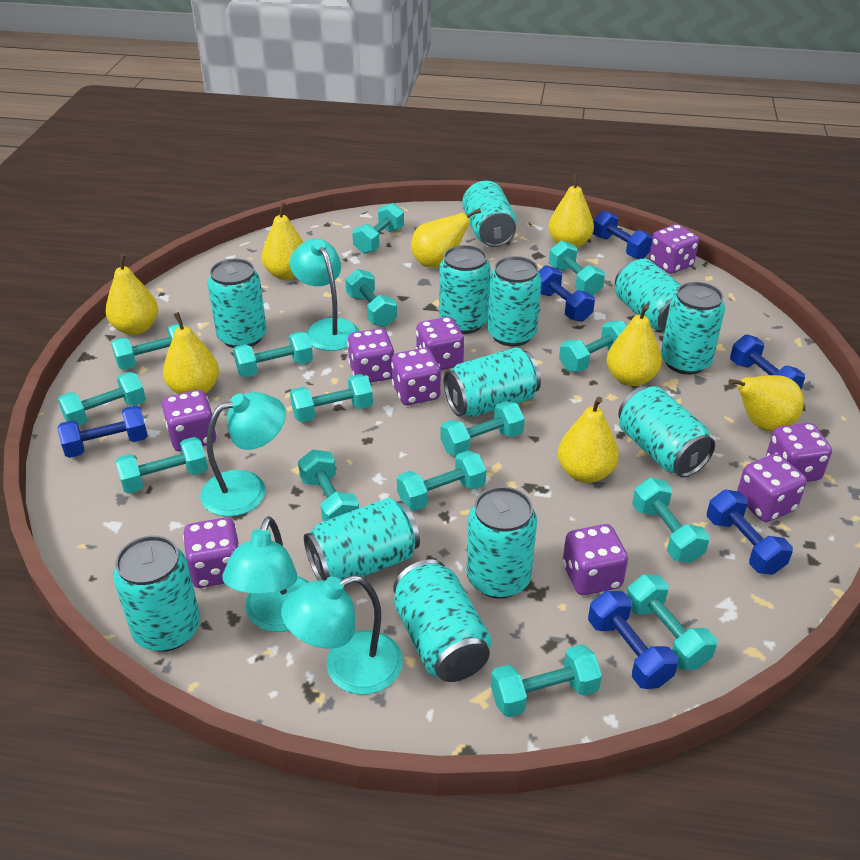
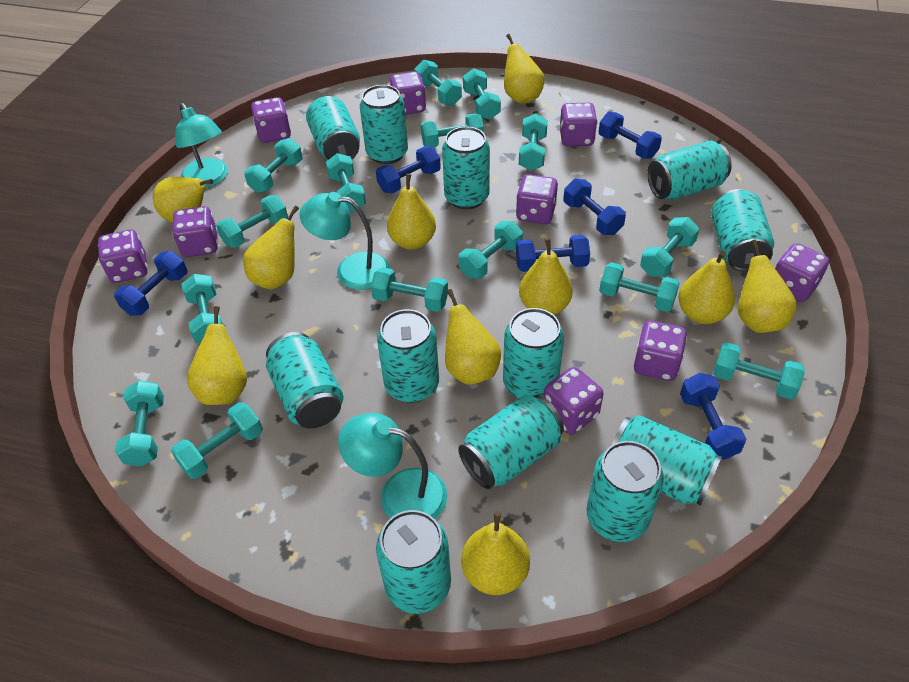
turquoise lamp: 4 -> 3
yellow pear: 8 -> 10

